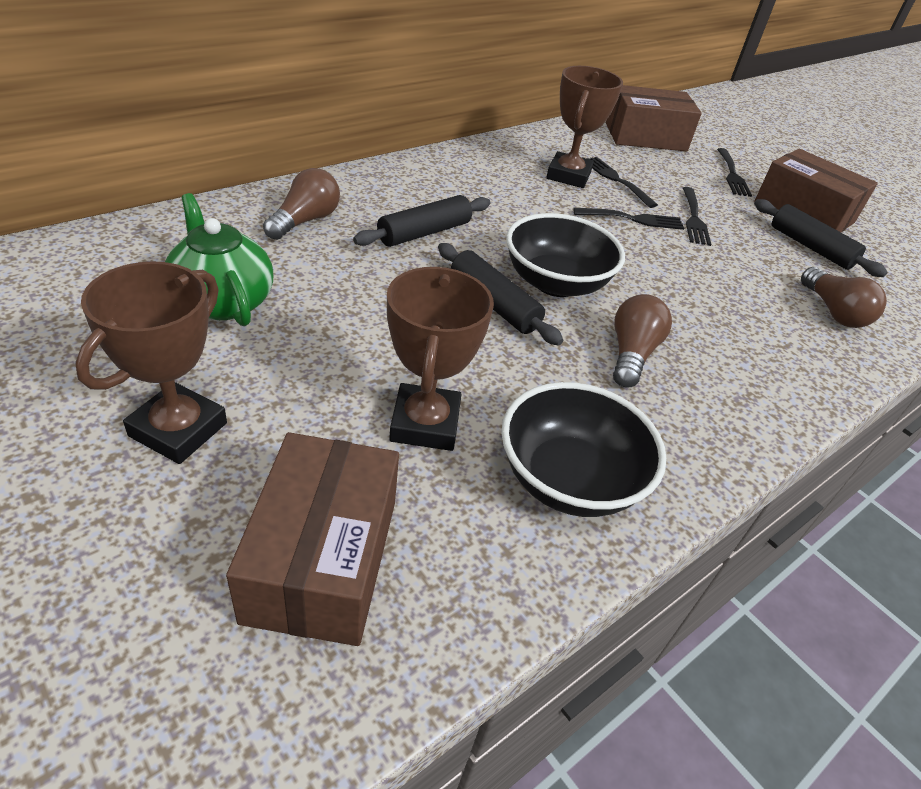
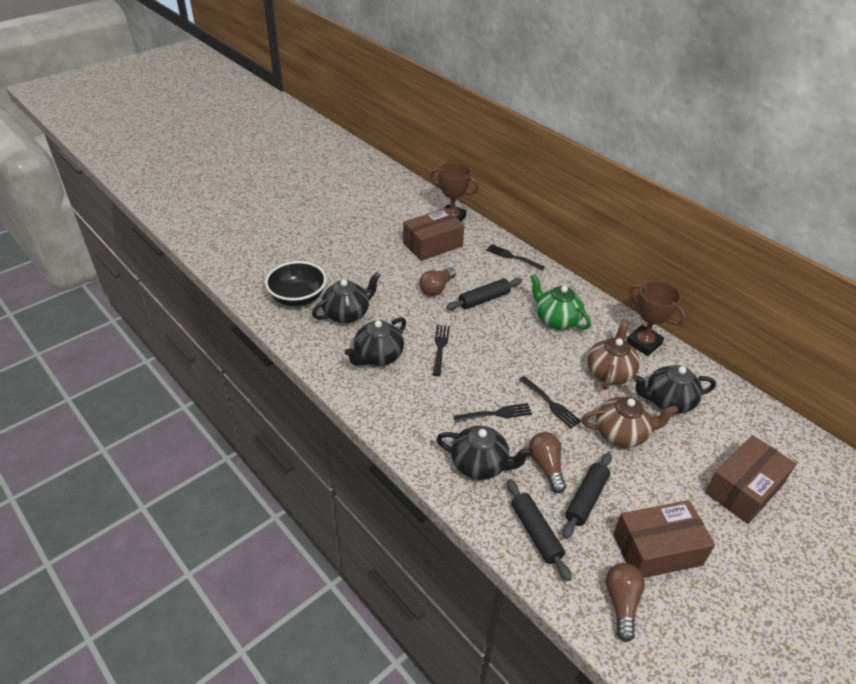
black bowl: 2 -> 1
black teapot: 0 -> 4
brown teapot: 0 -> 2
brown trophy: 3 -> 2

